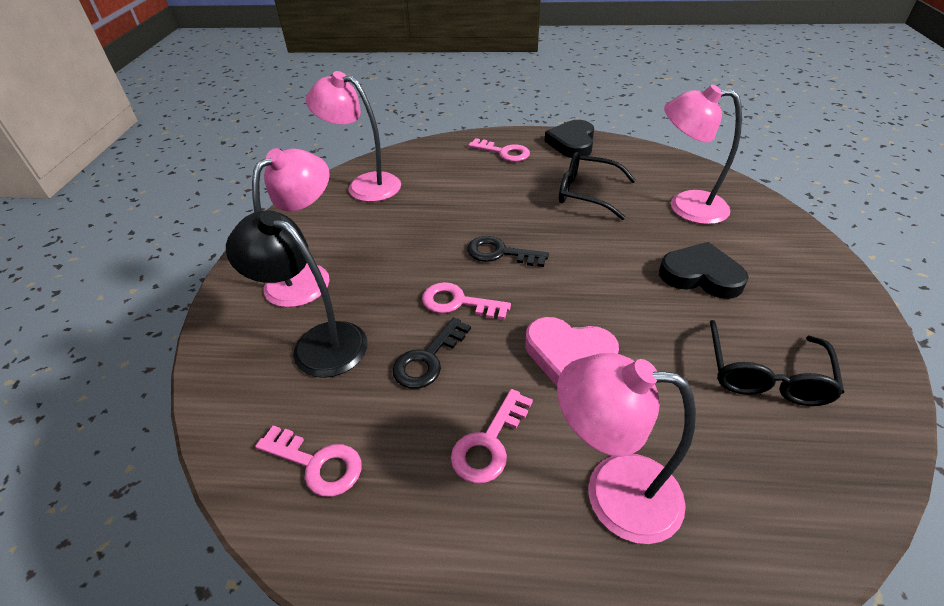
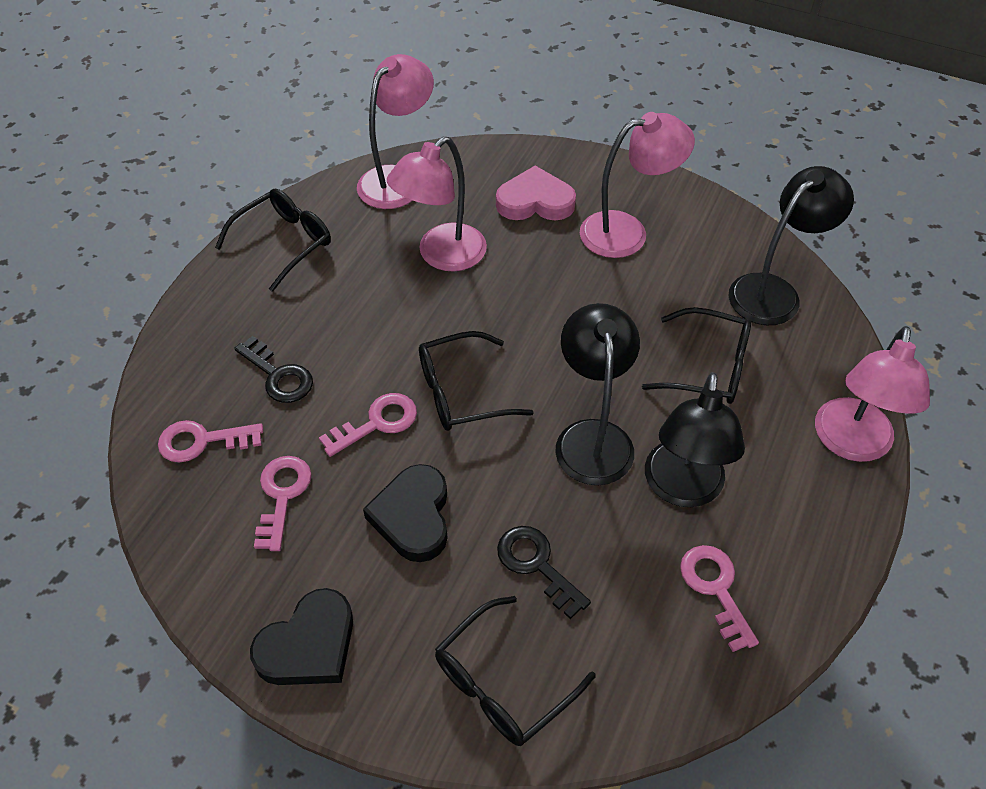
black glasses: 2 -> 4
black lamp: 1 -> 3

